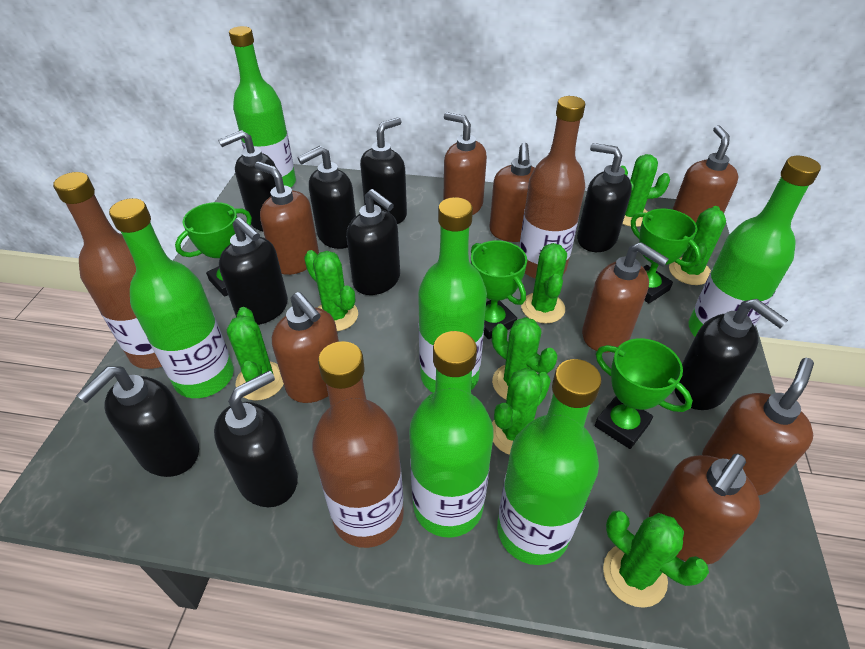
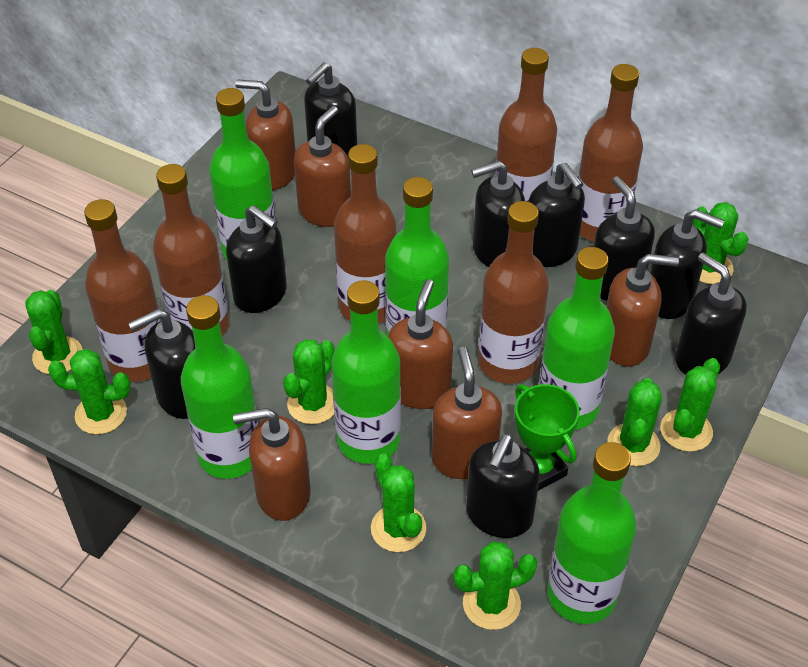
brown bottle: 3 -> 6
brown soap dispenser: 8 -> 6
green trophy: 4 -> 1

